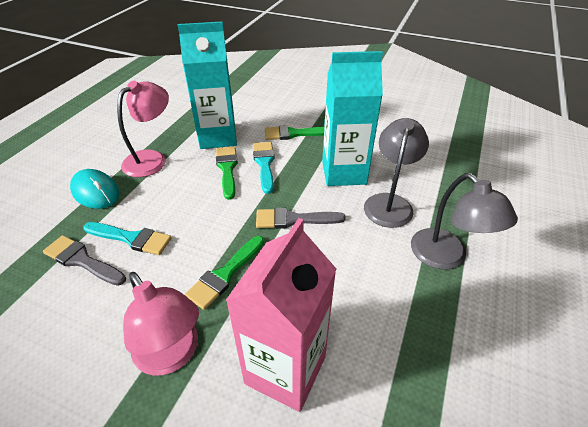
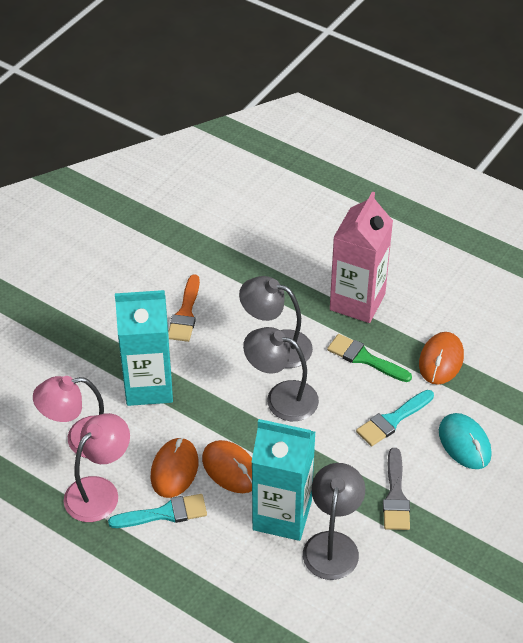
green brush: 3 -> 1
grey brush: 2 -> 1
grey lamp: 2 -> 3
orange brush: 0 -> 1
orange mouse: 0 -> 3

